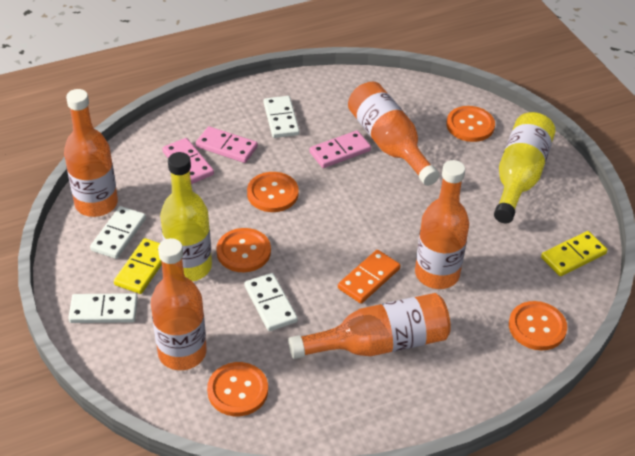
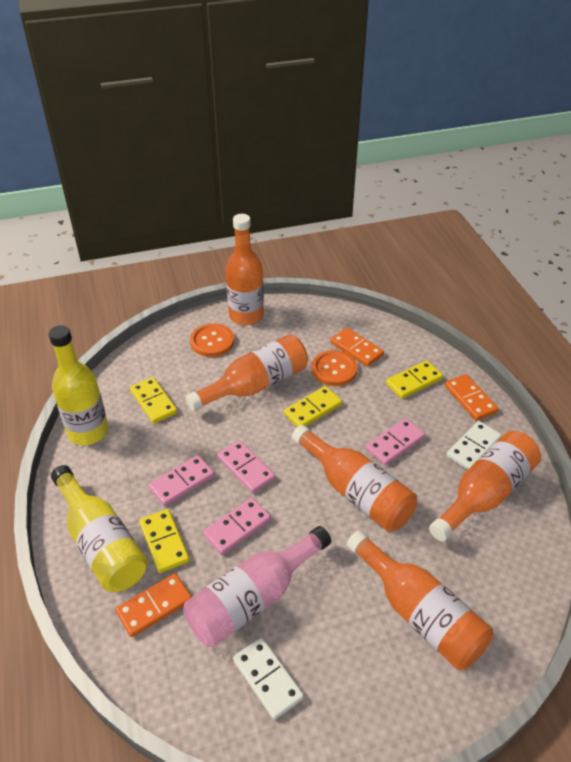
orange button: 5 -> 2
orange domino: 1 -> 3
pink bottle: 0 -> 1
pink domino: 3 -> 4
white domino: 4 -> 2
yellow domino: 2 -> 4

